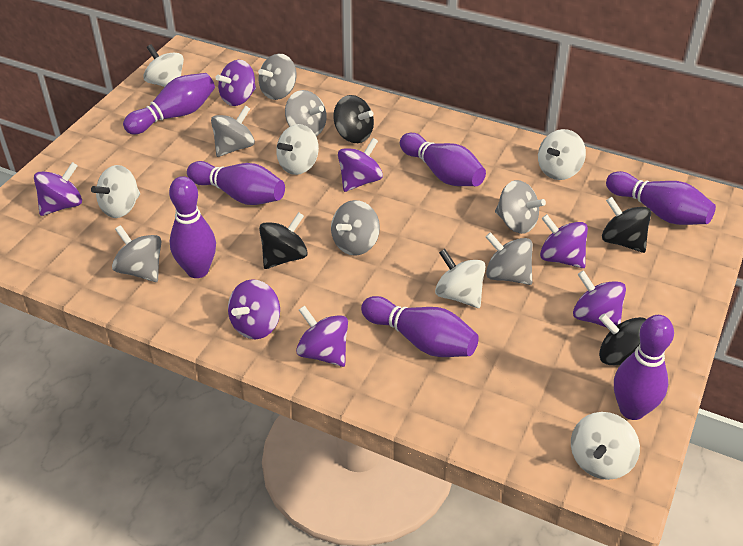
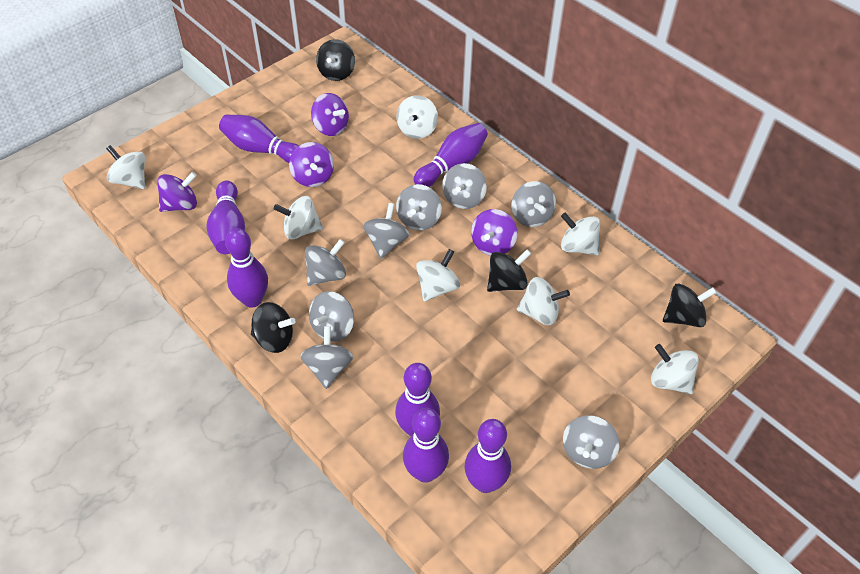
grey spinning top: 7 -> 8
purple spinning top: 7 -> 4
white spinning top: 6 -> 7

